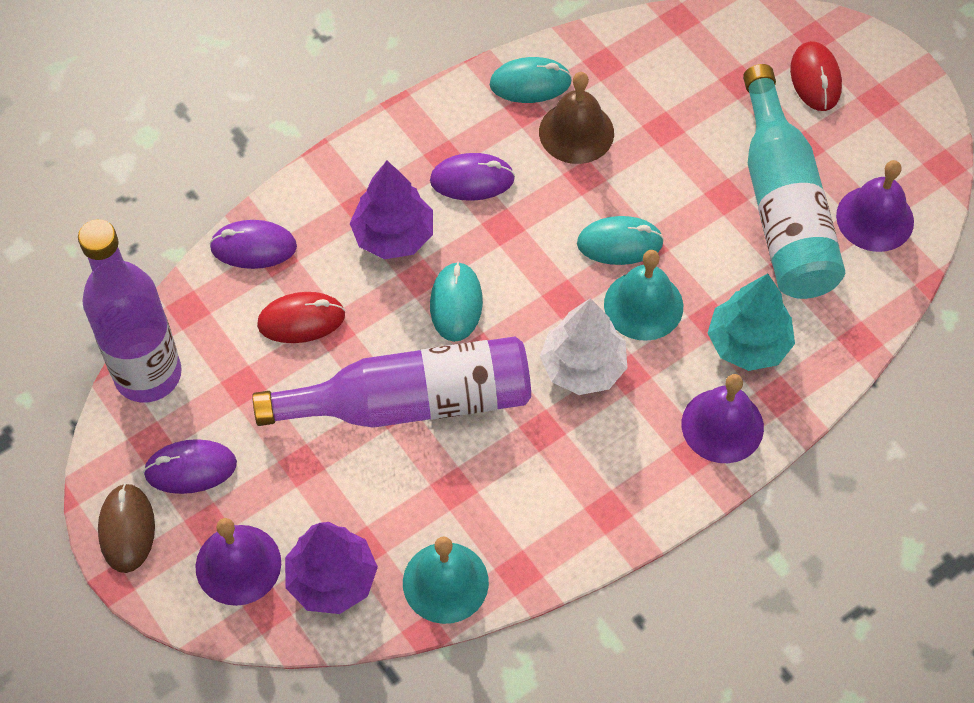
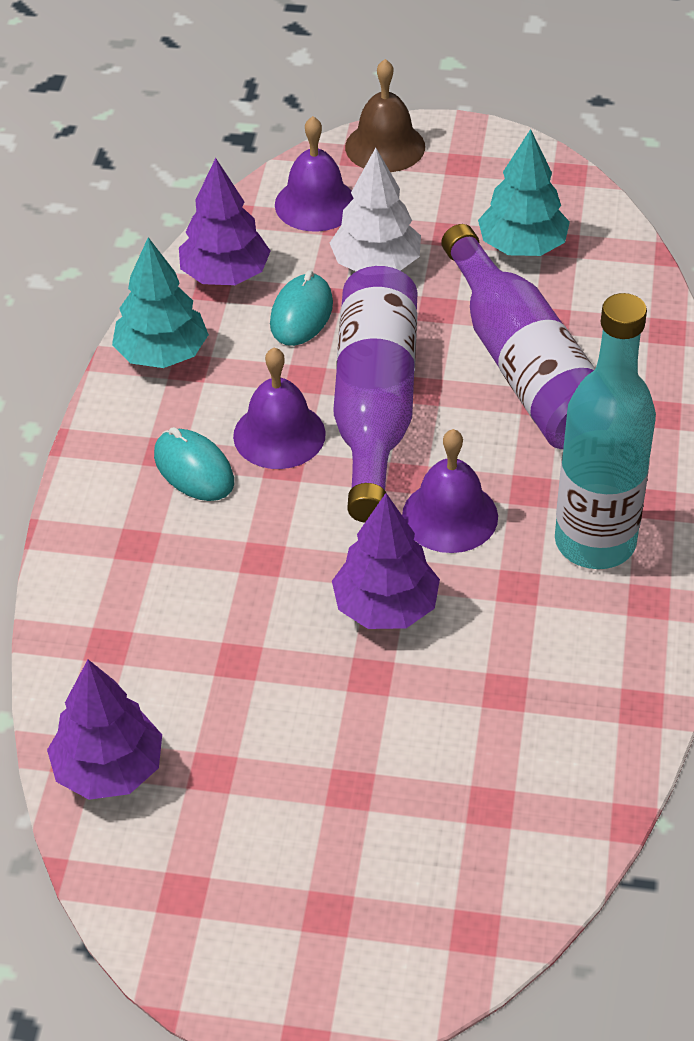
brown mouse: 1 -> 0
purple mouse: 3 -> 0
purple tree: 2 -> 3
red mouse: 2 -> 0
turquoise bell: 2 -> 0
turquoise mouse: 3 -> 2
turquoise tree: 1 -> 2

